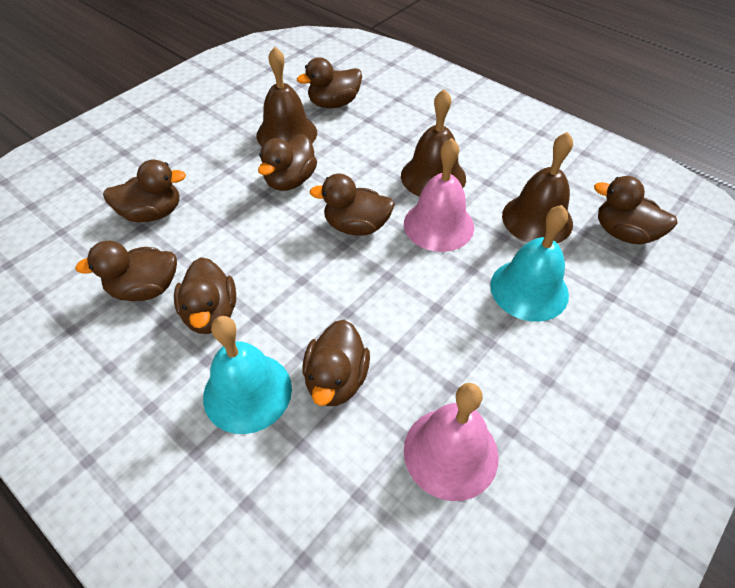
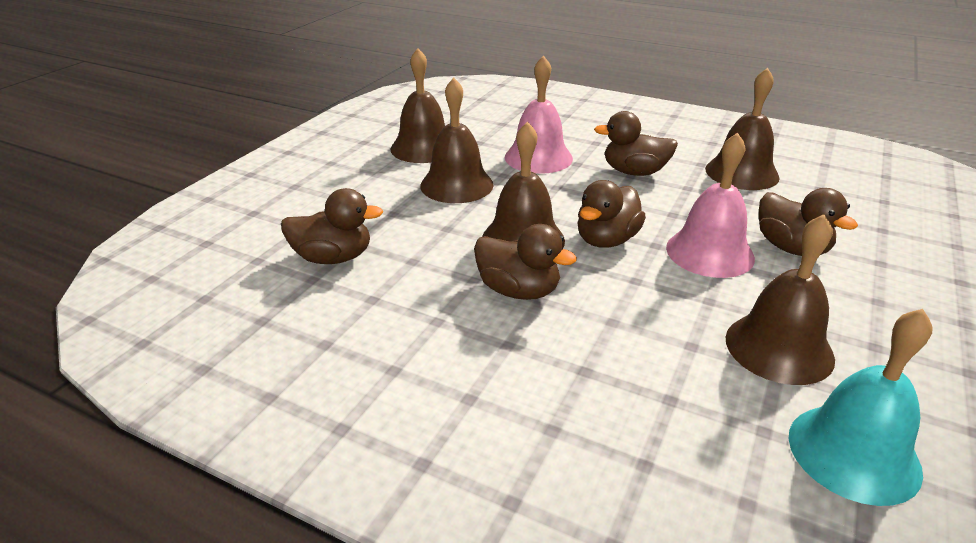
brown bell: 3 -> 5
brown duck: 8 -> 5
turquoise bell: 2 -> 1

